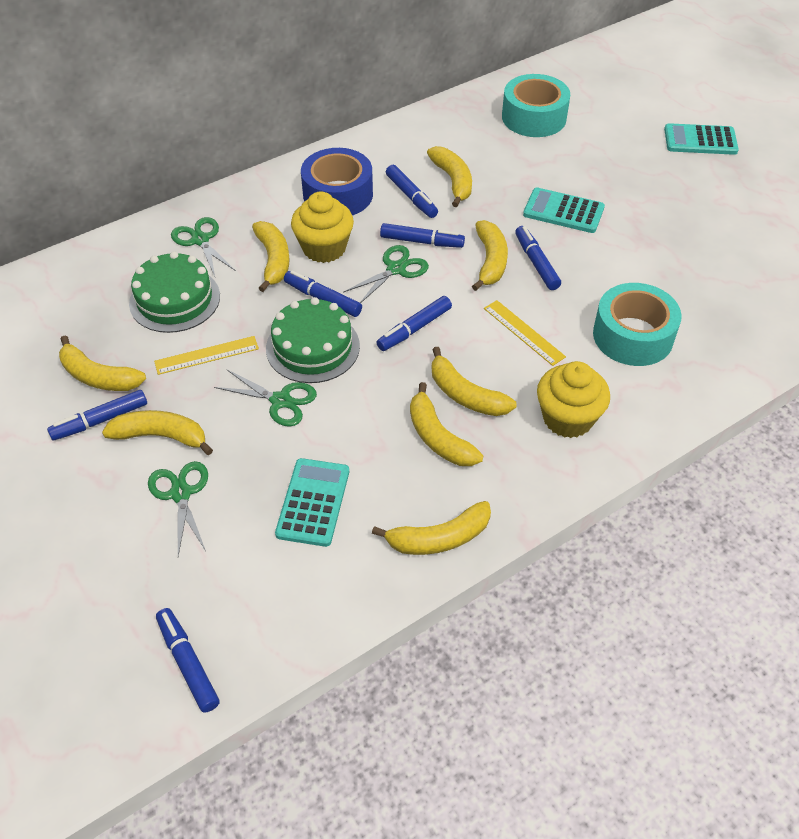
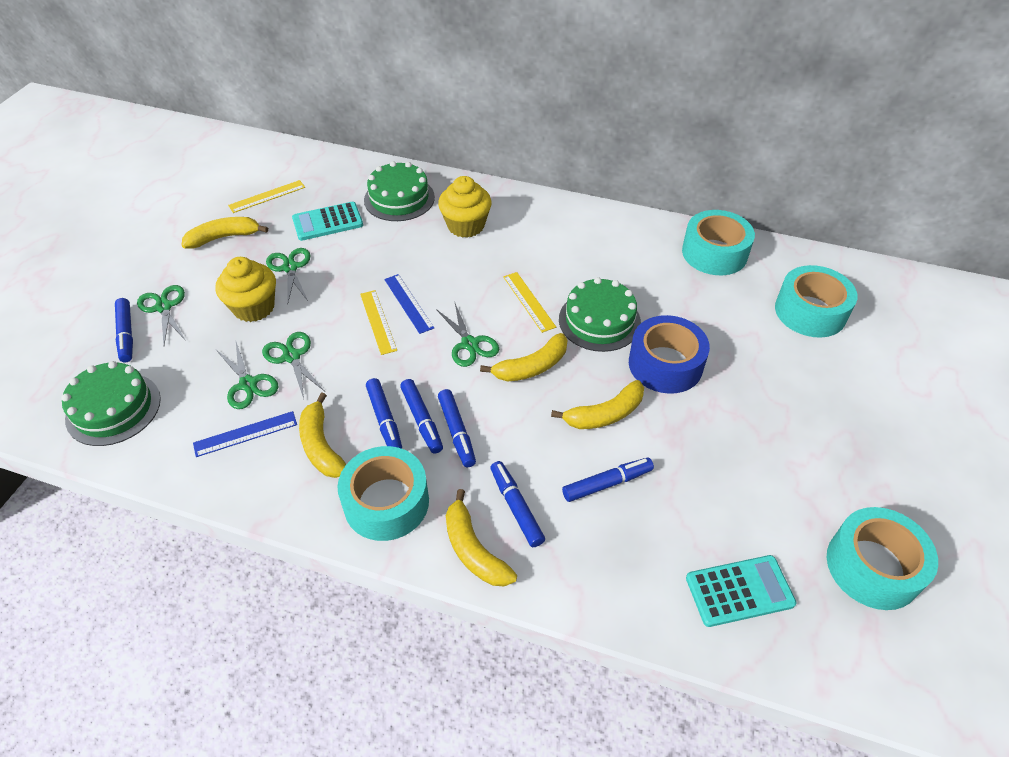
blue marker: 7 -> 6
blue ruler: 0 -> 2
green cake: 2 -> 3
green scissors: 4 -> 5
turquoise calculator: 3 -> 2
turquoise tape: 2 -> 4
yellow banana: 8 -> 5
yellow ruler: 2 -> 3

